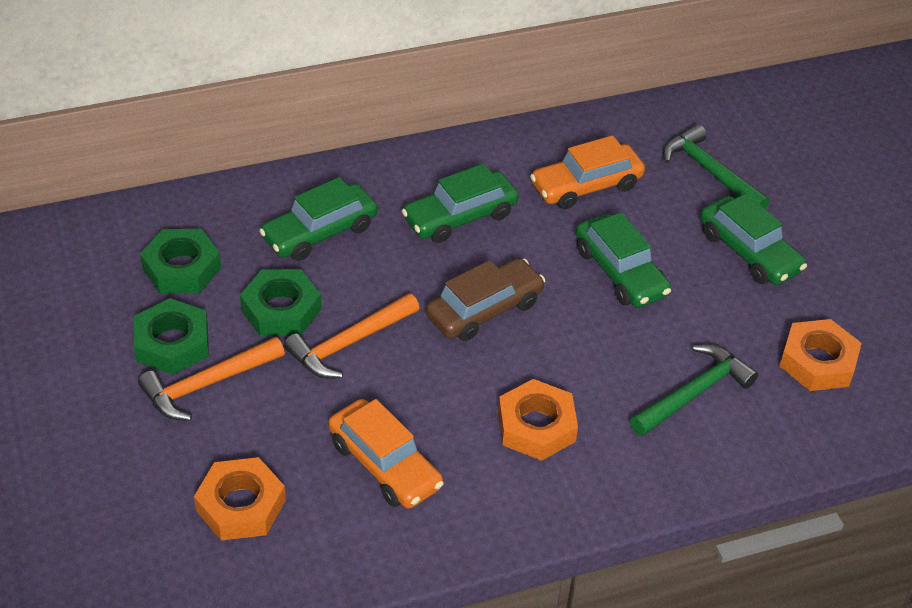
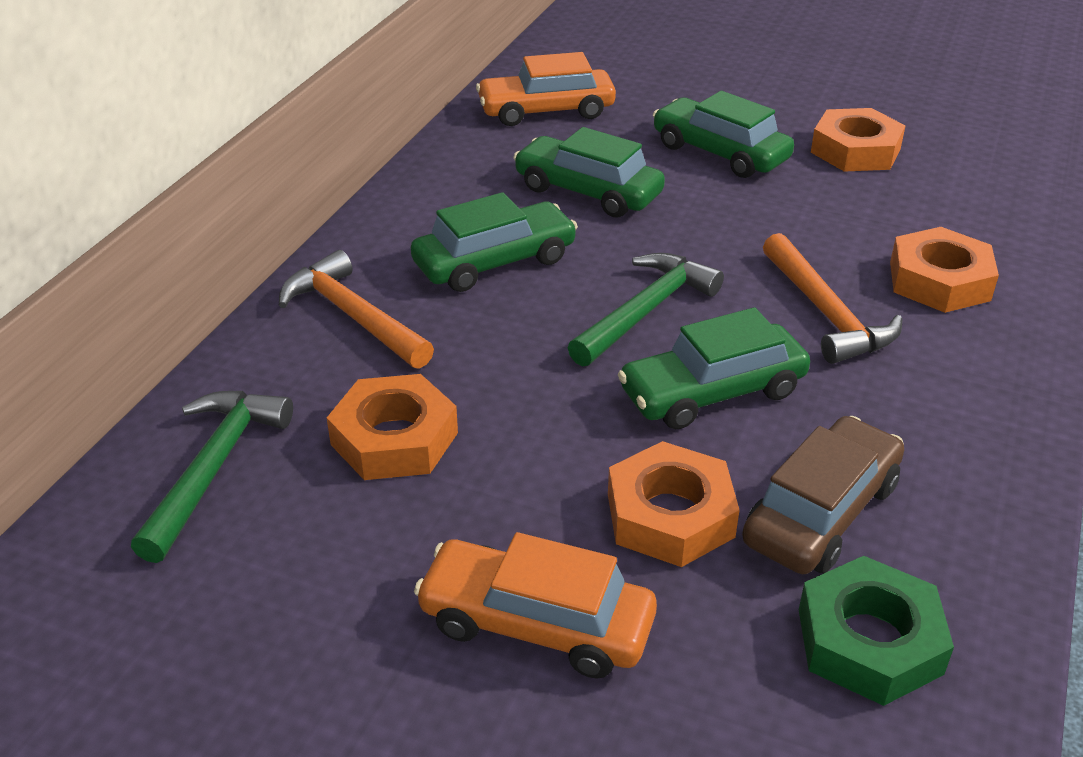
green nut: 3 -> 1
orange nut: 3 -> 4

